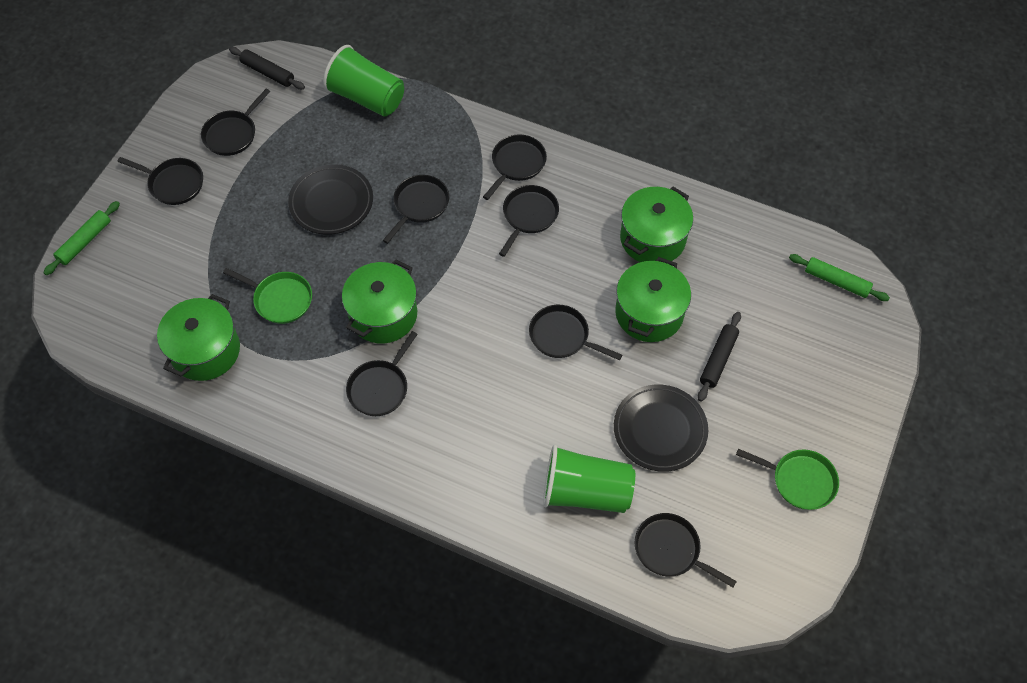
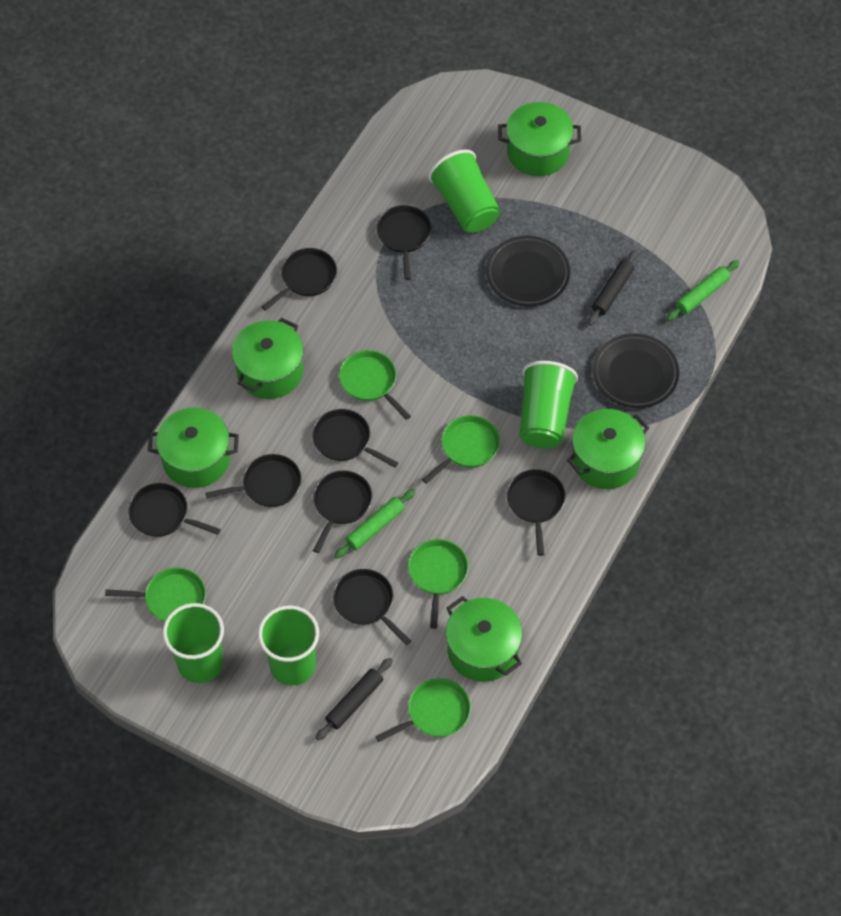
green cup: 2 -> 4
green pan: 2 -> 5
green pot: 4 -> 5

